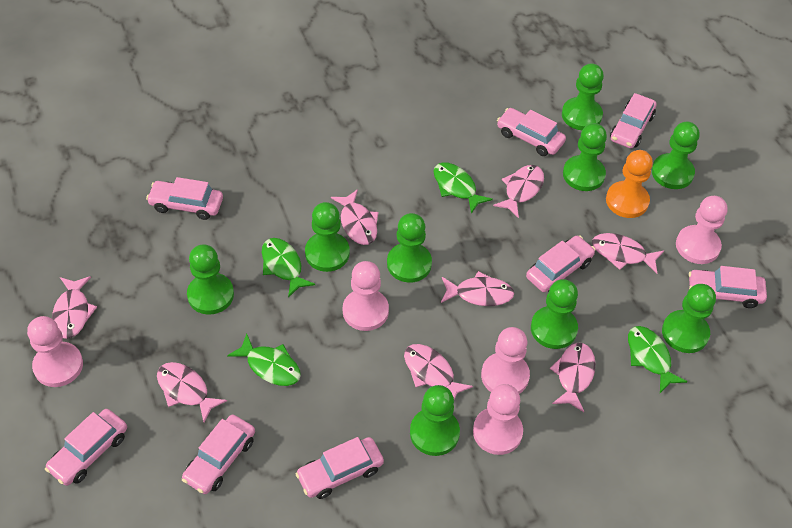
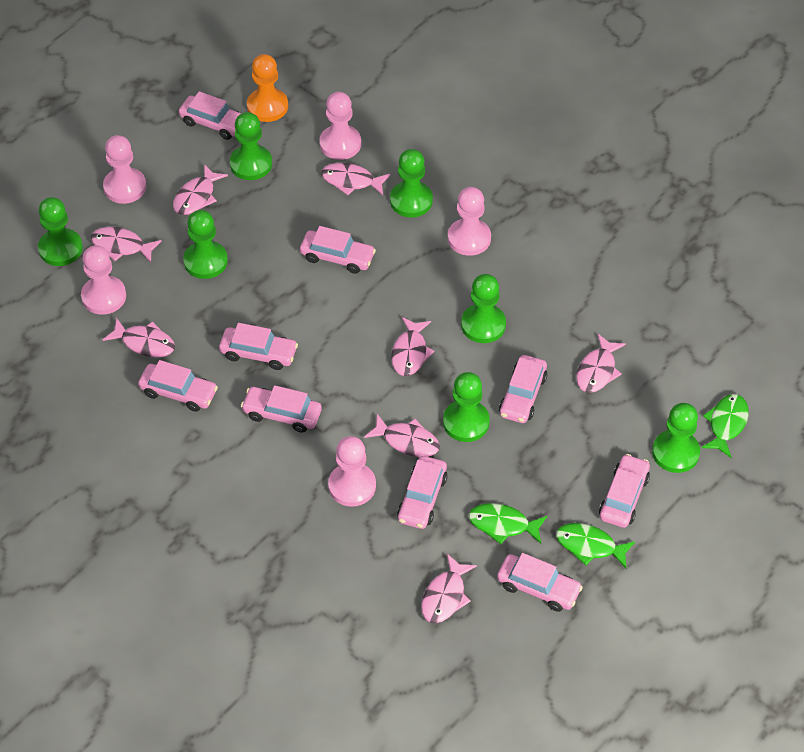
green fish: 4 -> 3
green pawn: 9 -> 7
pink car: 8 -> 9

